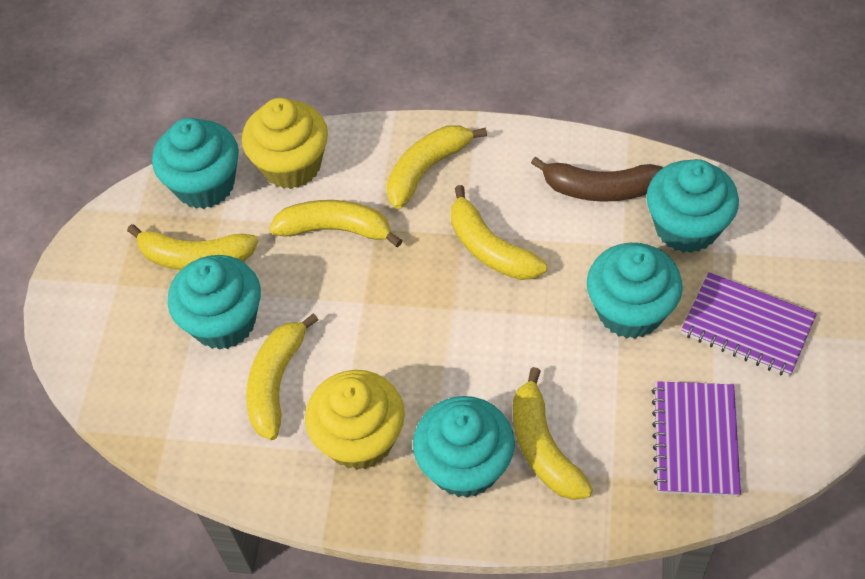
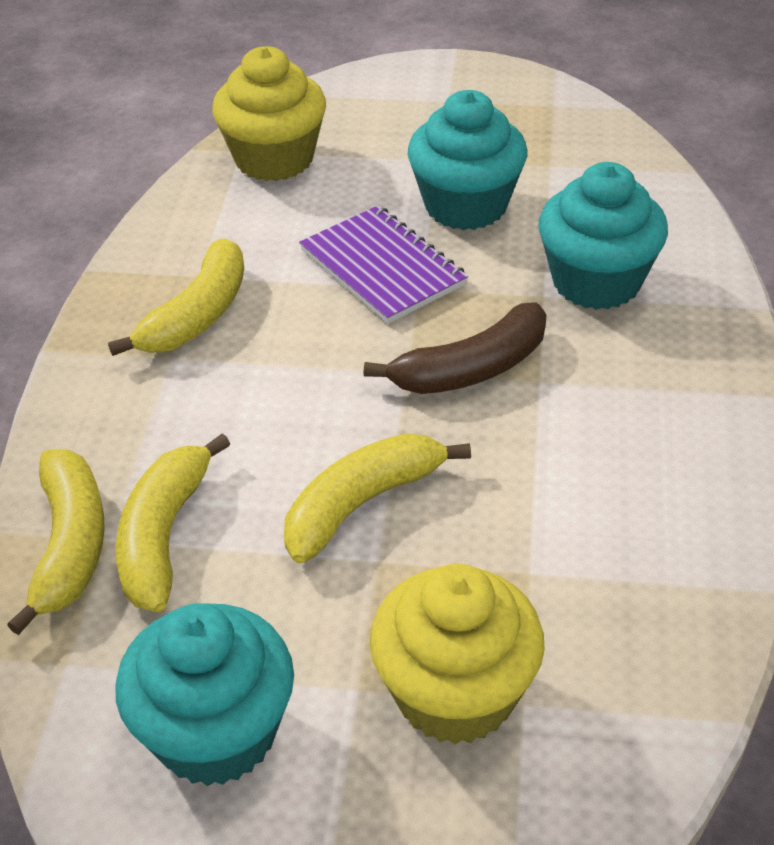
purple notebook: 2 -> 1
turquoise cupcake: 5 -> 3
yellow banana: 6 -> 4

